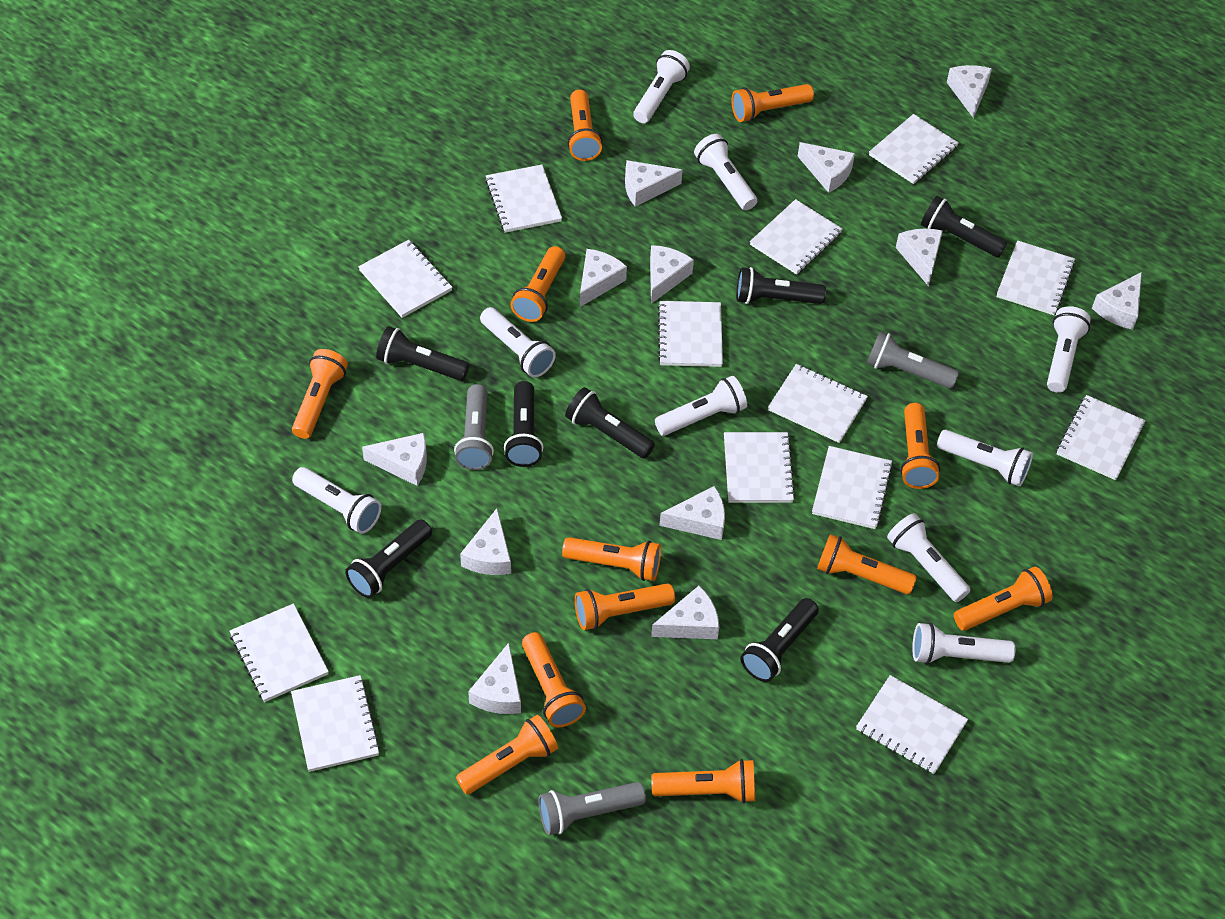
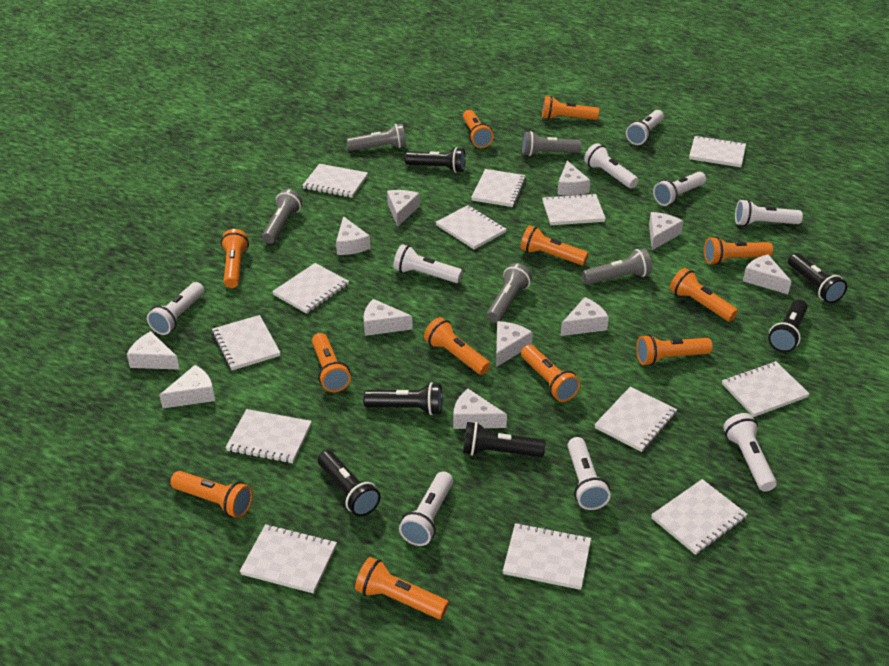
black flashlight: 7 -> 6
grey flashlight: 3 -> 5
white cheese: 12 -> 11

